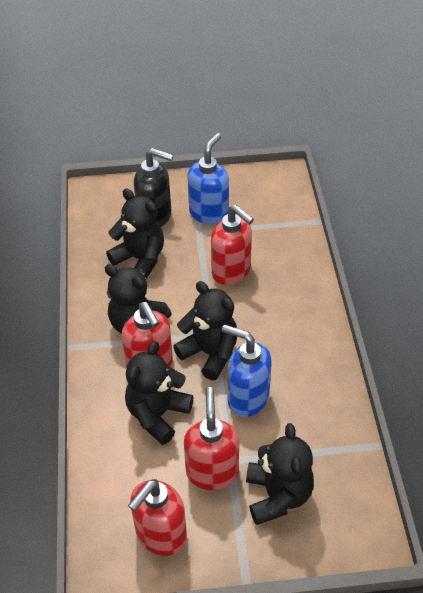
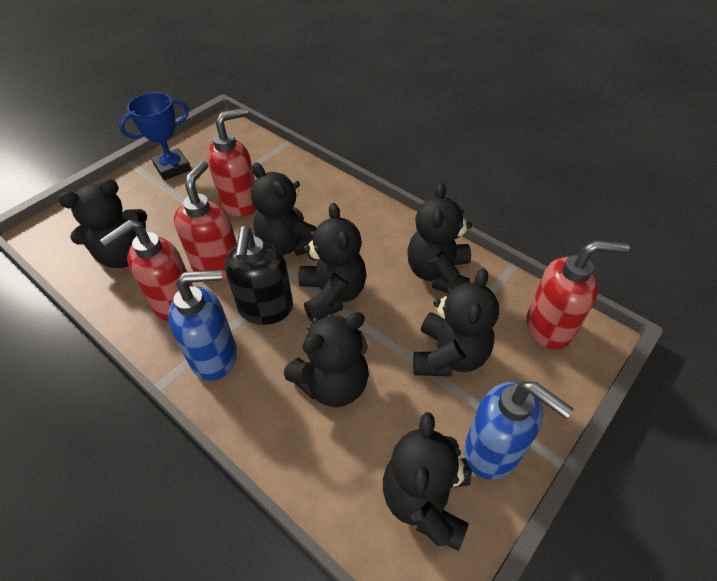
black teddy bear: 5 -> 7
blue trophy: 0 -> 1

